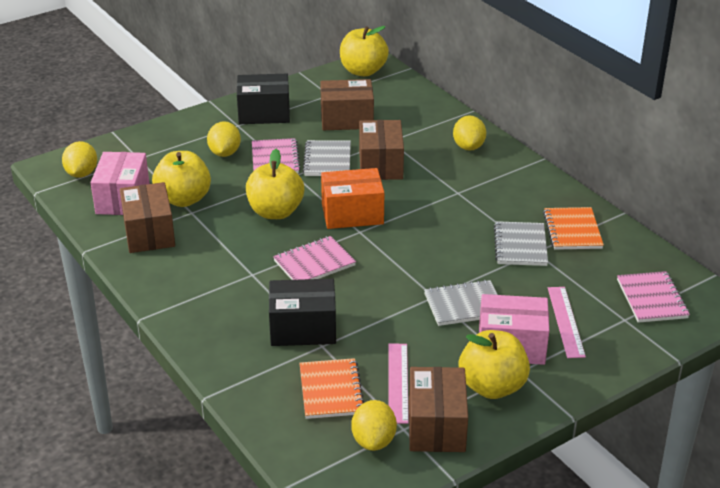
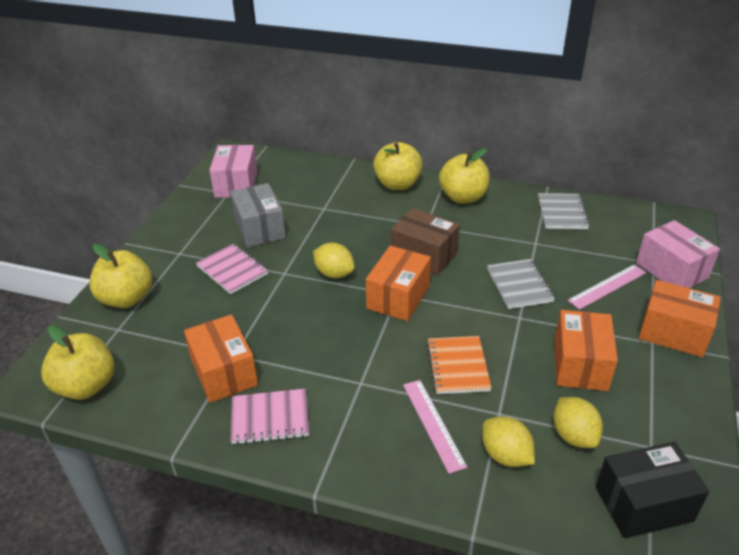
black box: 2 -> 1
brown box: 4 -> 1
grey box: 0 -> 1
grey notebook: 3 -> 2
orange box: 1 -> 4
orange notebook: 2 -> 1
pink notebook: 3 -> 2
yellow lemon: 4 -> 3

